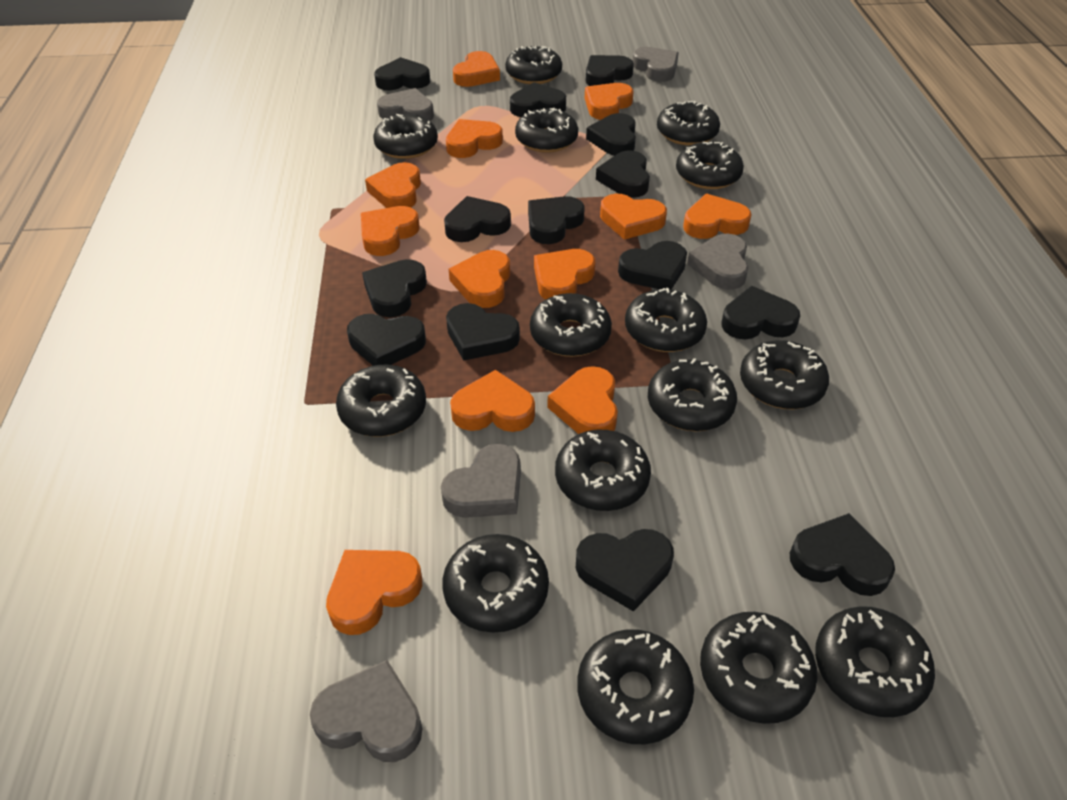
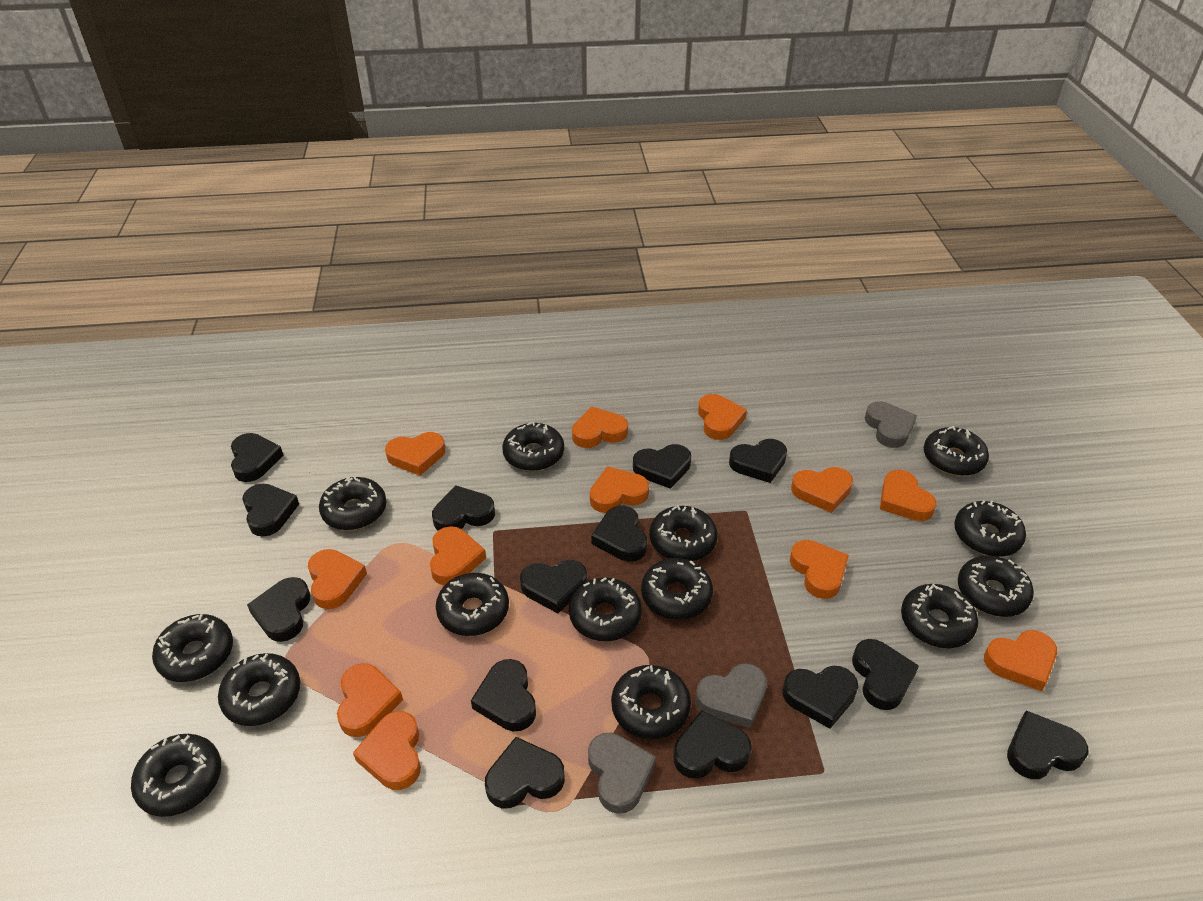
black donut: 15 -> 14
grey heart: 5 -> 3

